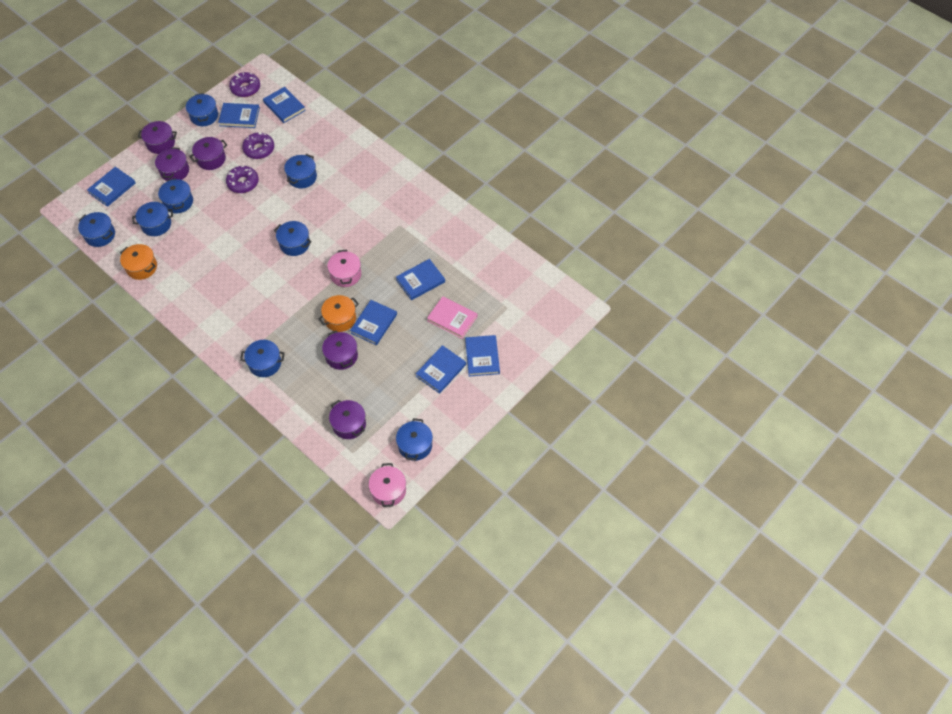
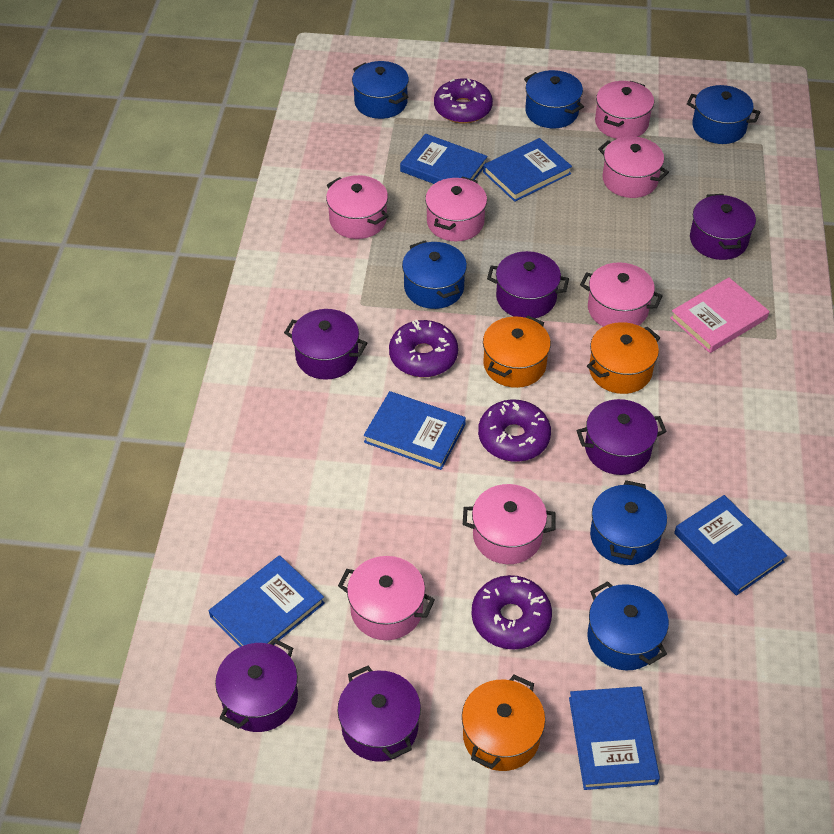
blue book: 7 -> 6
blue pot: 8 -> 6
orange pot: 2 -> 3
pink pot: 2 -> 7
purple donut: 3 -> 4
purple pot: 5 -> 6

